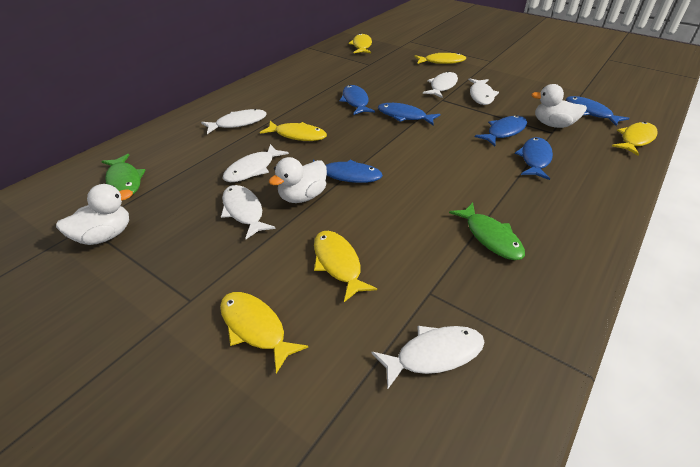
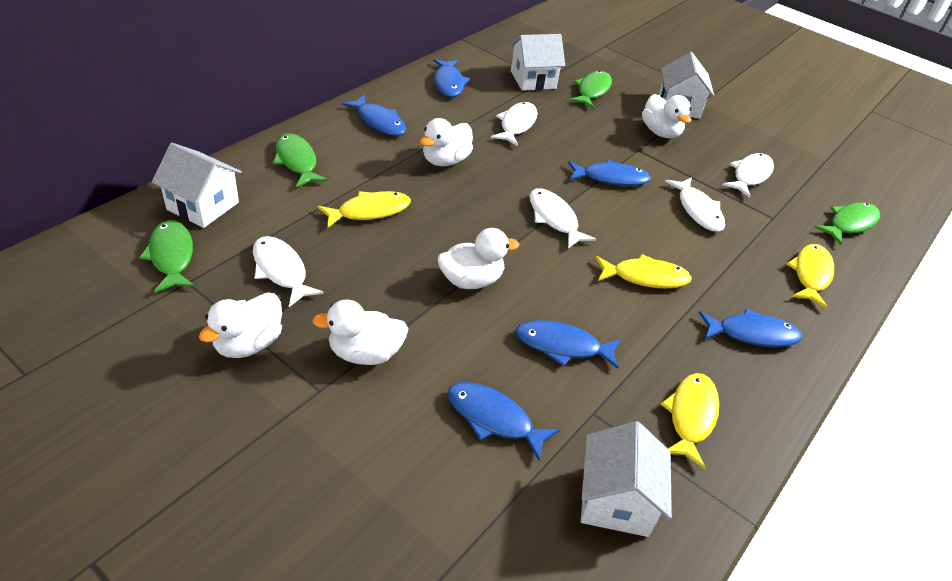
green fish: 2 -> 4
white duck: 3 -> 5
white fish: 6 -> 5
white house: 0 -> 4
yellow fish: 6 -> 4

